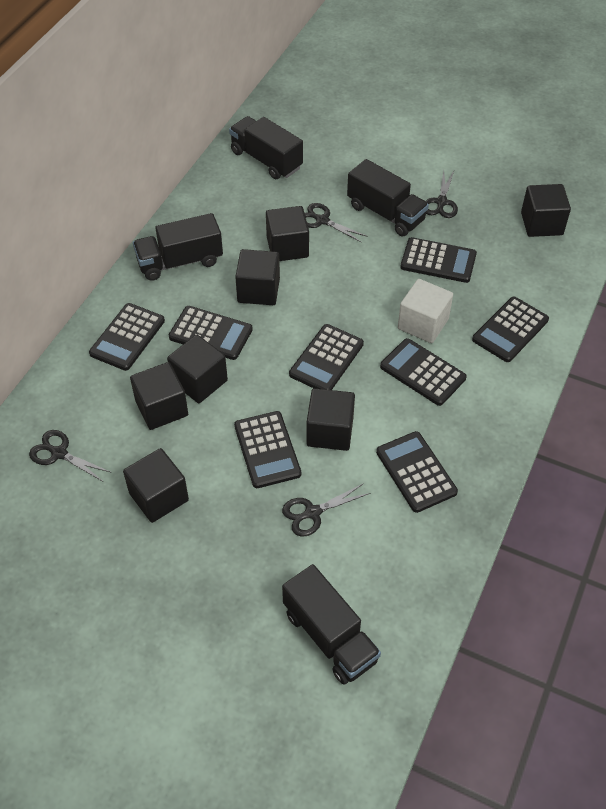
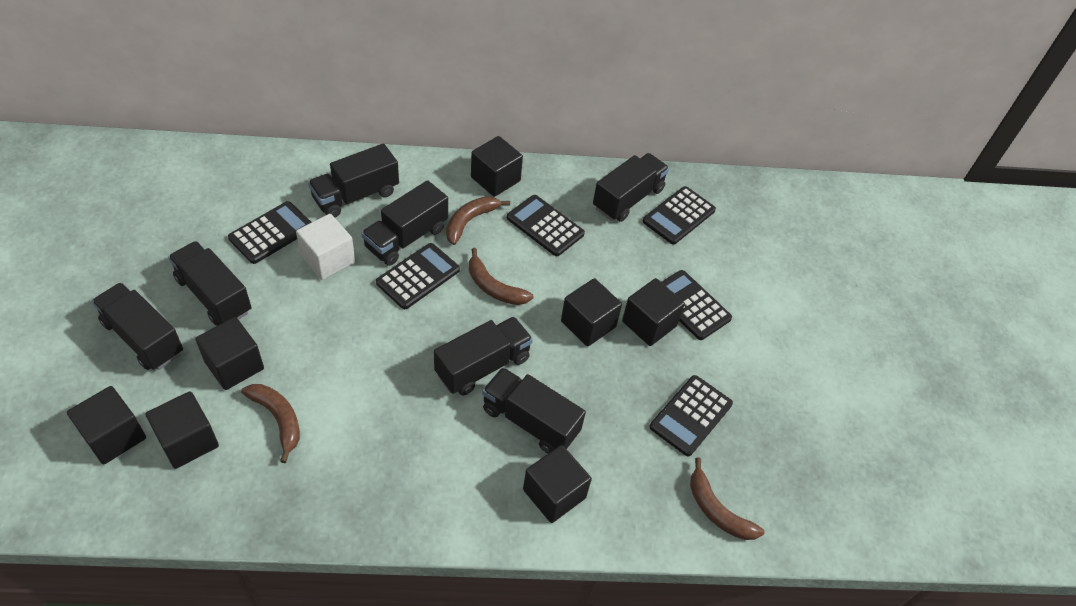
black calculator: 8 -> 6
black scissors: 4 -> 0
black truck: 4 -> 7
brown banana: 0 -> 4

